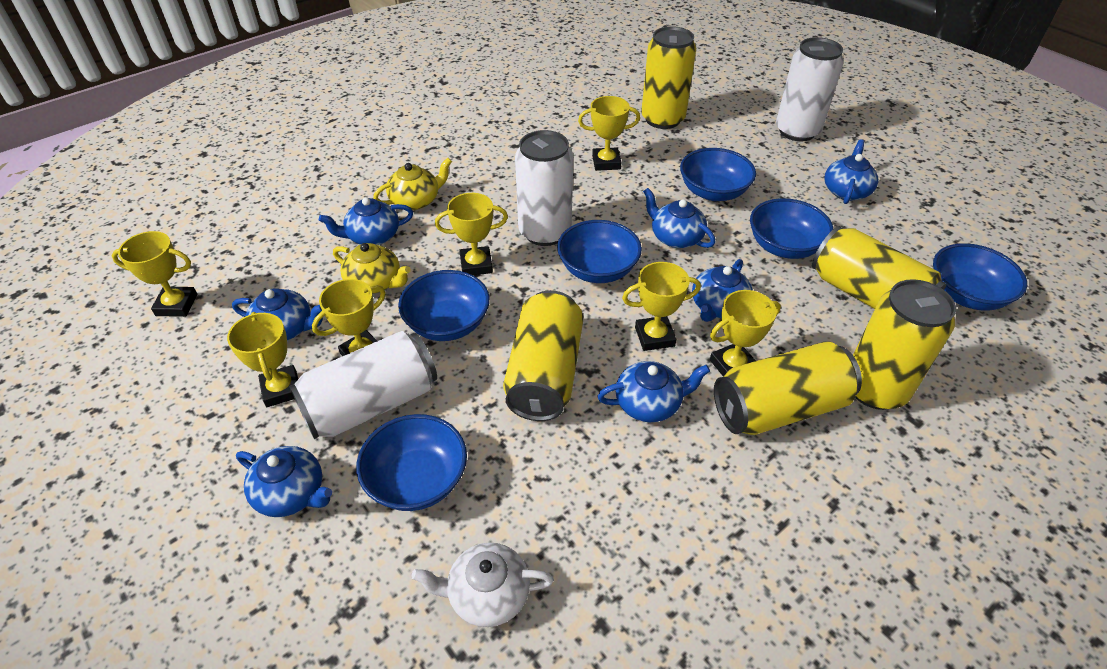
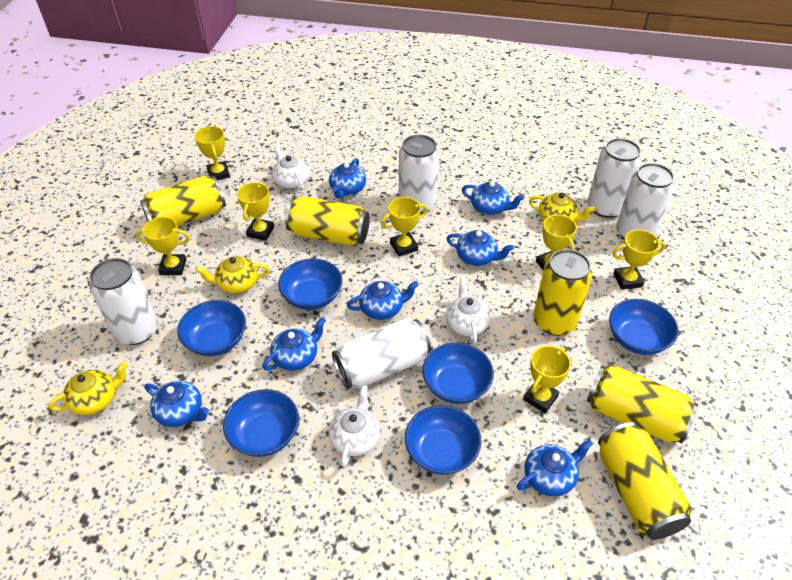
white can: 3 -> 5
white teapot: 1 -> 3
yellow teapot: 2 -> 3

